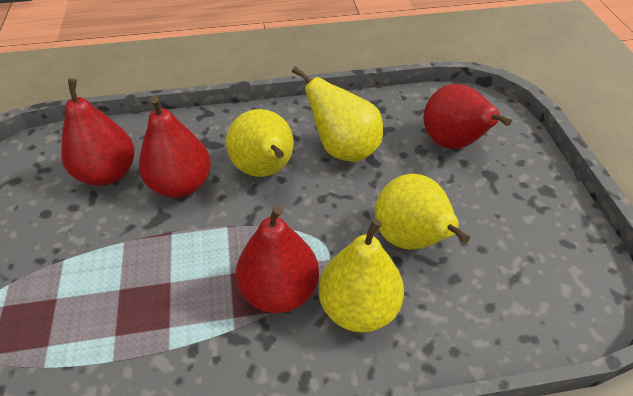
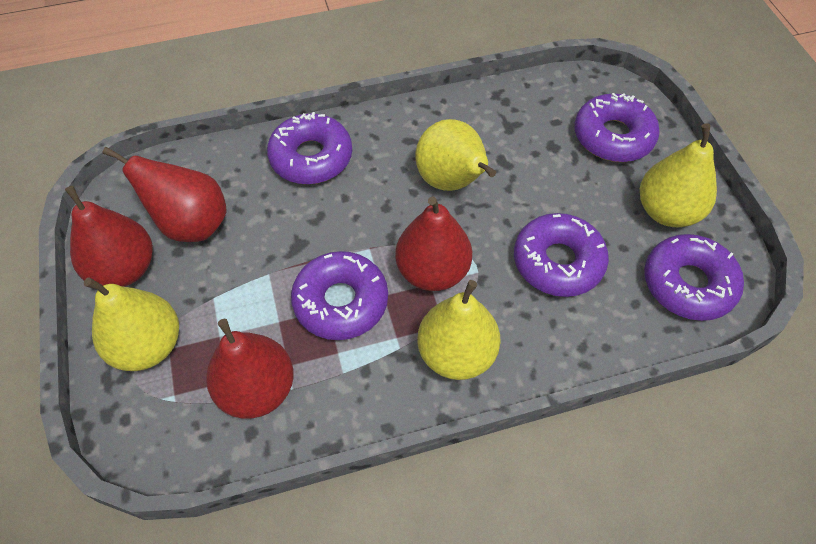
purple donut: 0 -> 5

